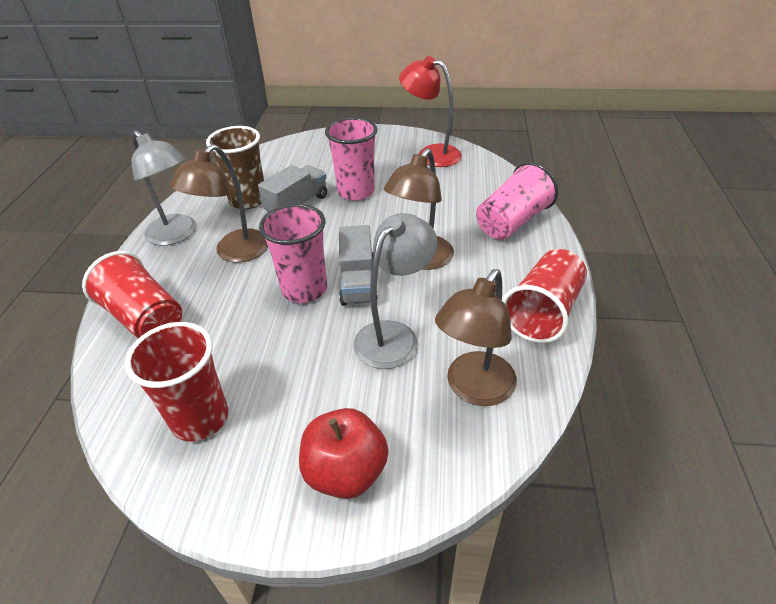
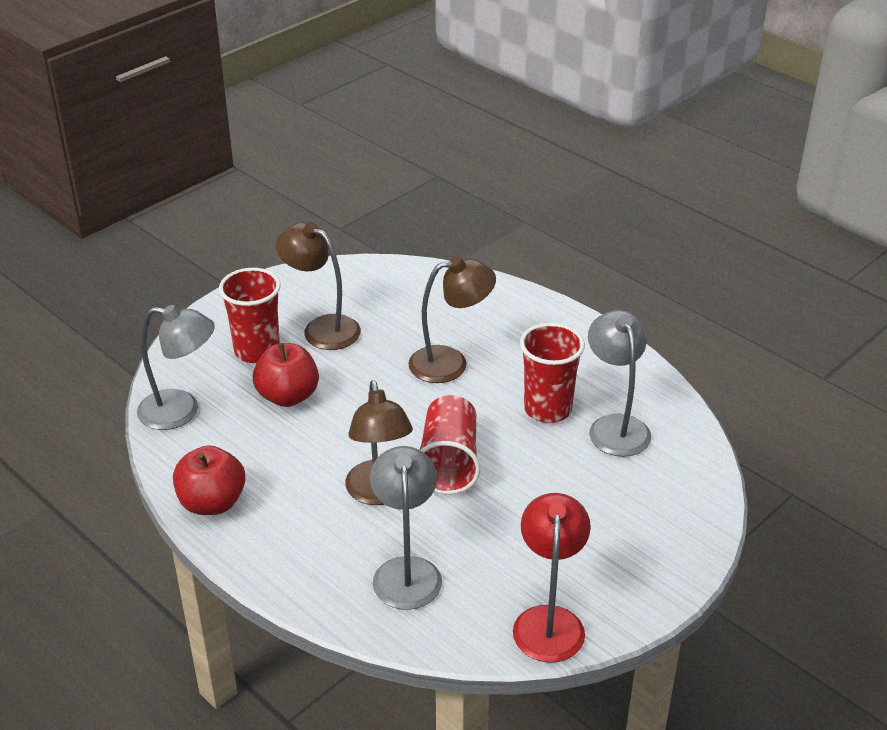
brown cup: 1 -> 0
grey lamp: 2 -> 3
grey truck: 2 -> 0
pink cup: 3 -> 0
red apple: 1 -> 2

